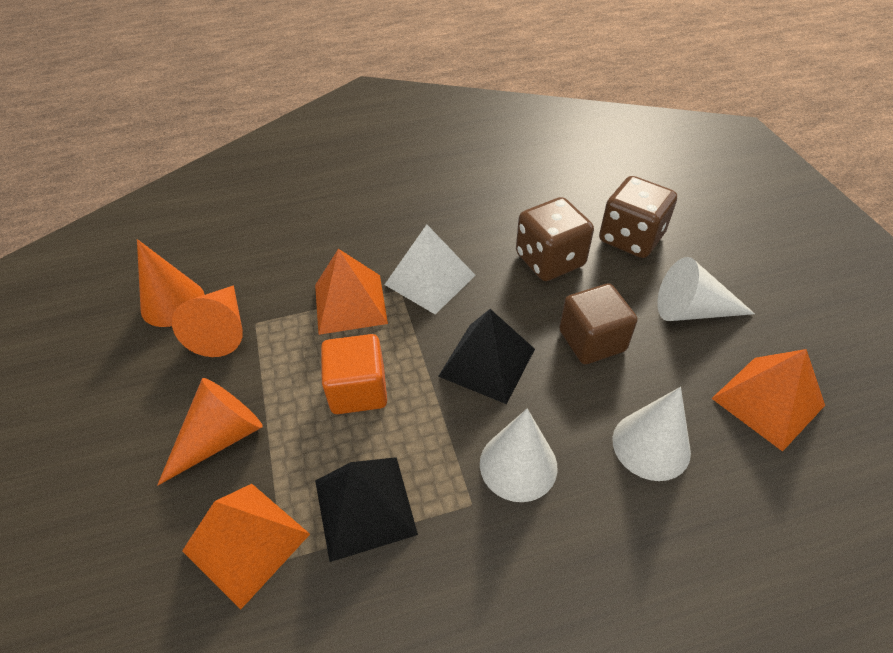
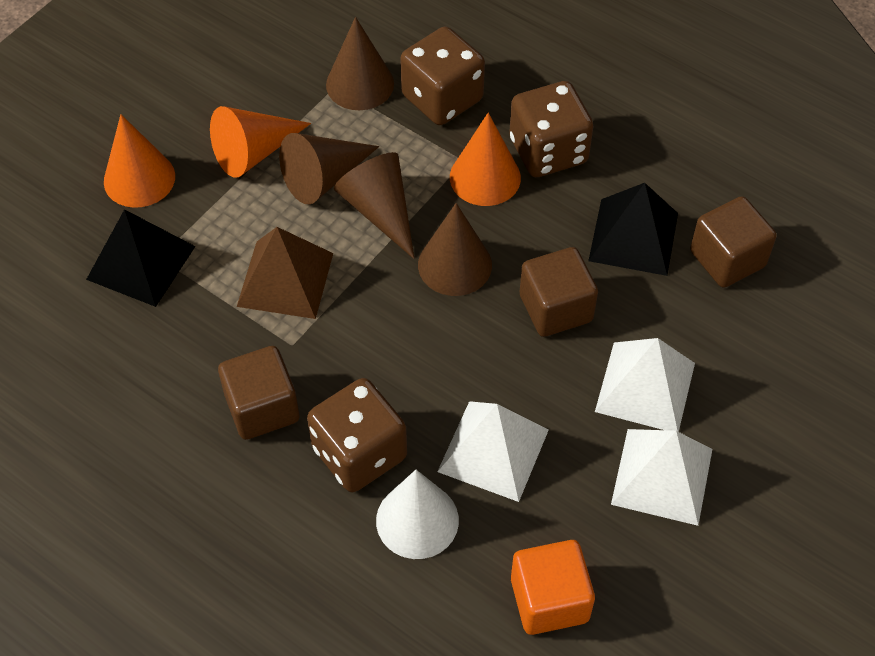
brown cone: 0 -> 4
brown cube: 1 -> 3
brown dice: 2 -> 3
brown pyramid: 0 -> 1
orange pyramid: 3 -> 0
white cone: 3 -> 1
white pyramid: 1 -> 3

